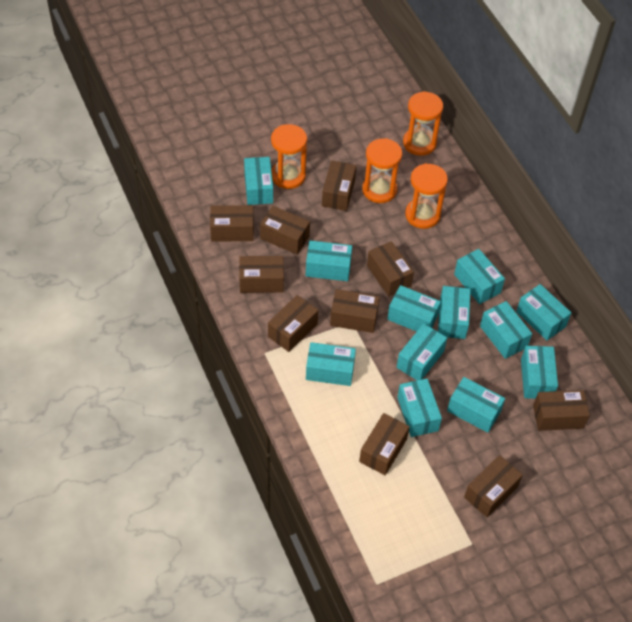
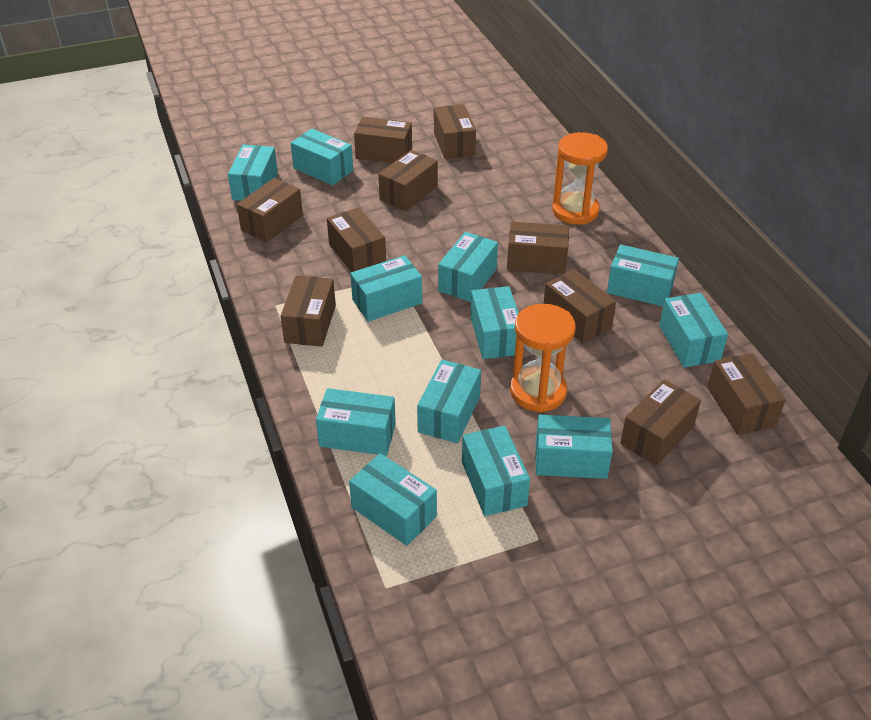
orange hourglass: 4 -> 2

